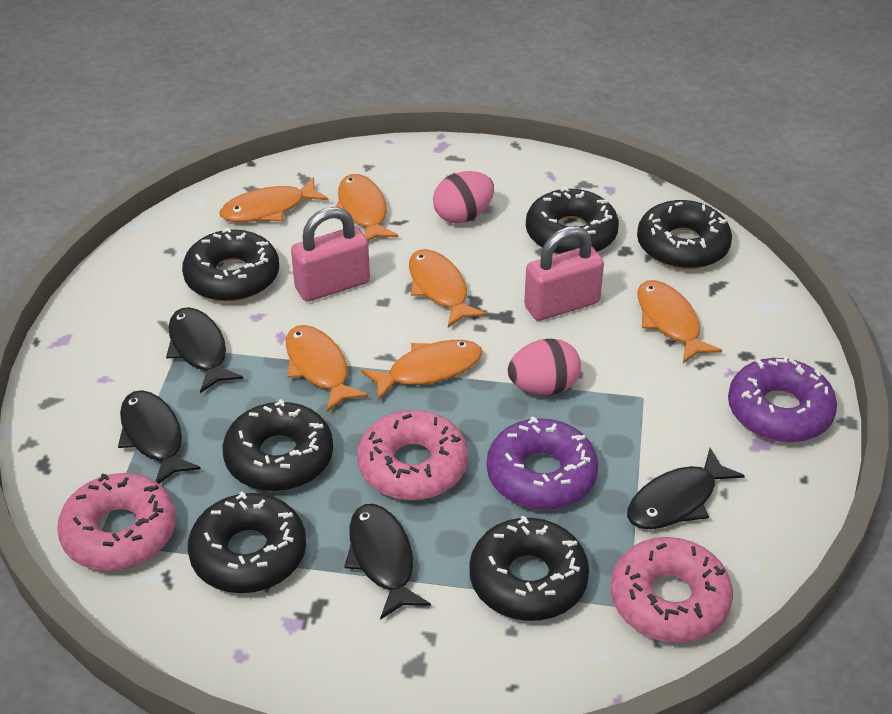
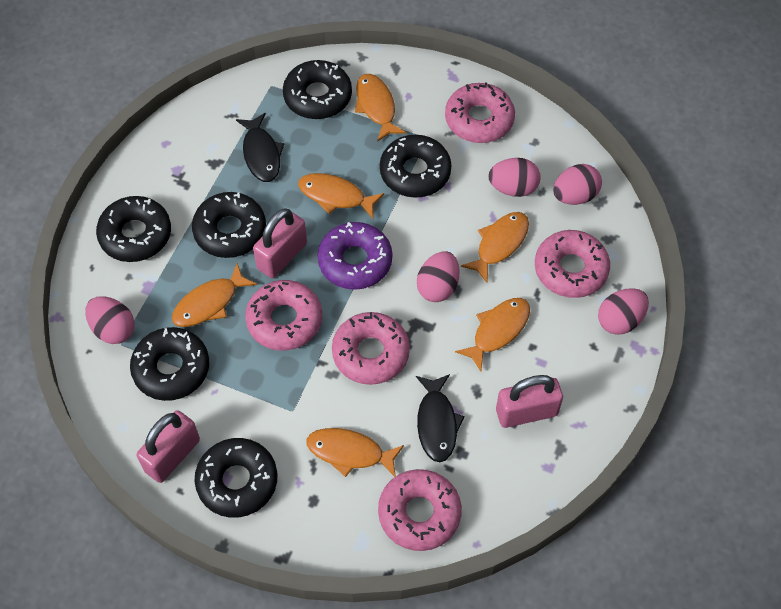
black fish: 4 -> 2
pink donut: 3 -> 5
pink egg: 2 -> 5
pink padlock: 2 -> 3
purple donut: 2 -> 1

